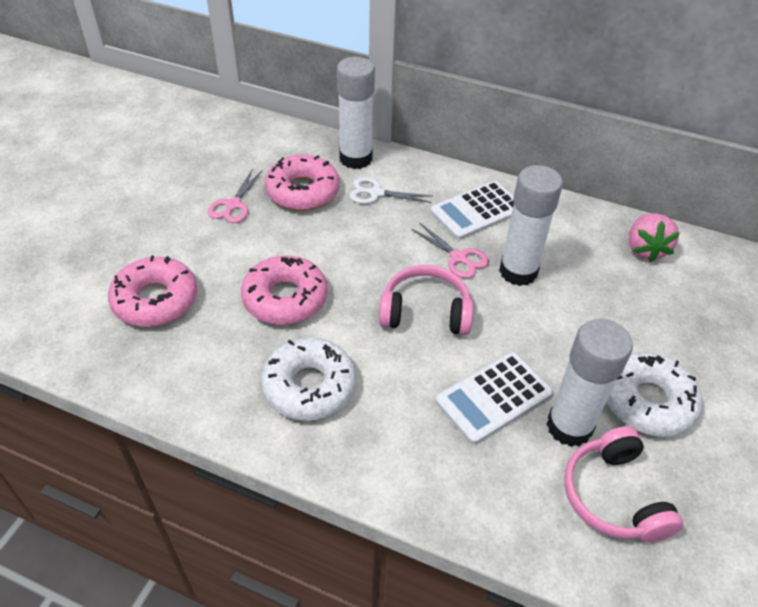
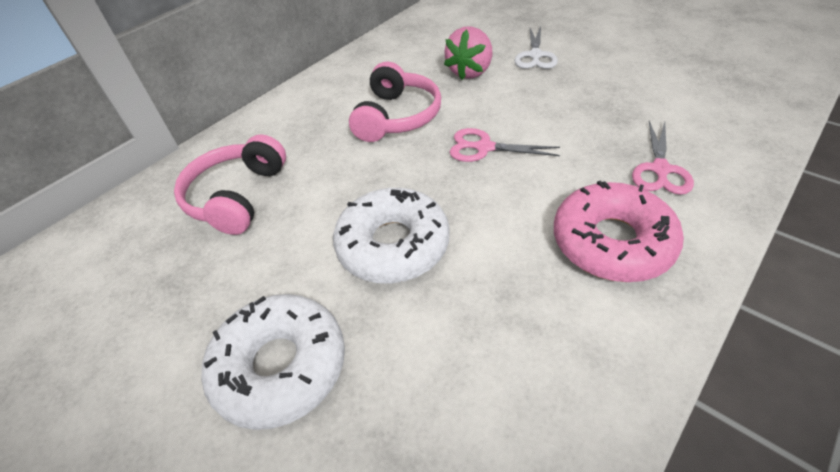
pink donut: 3 -> 1
white calculator: 2 -> 0
white glue stick: 3 -> 0

